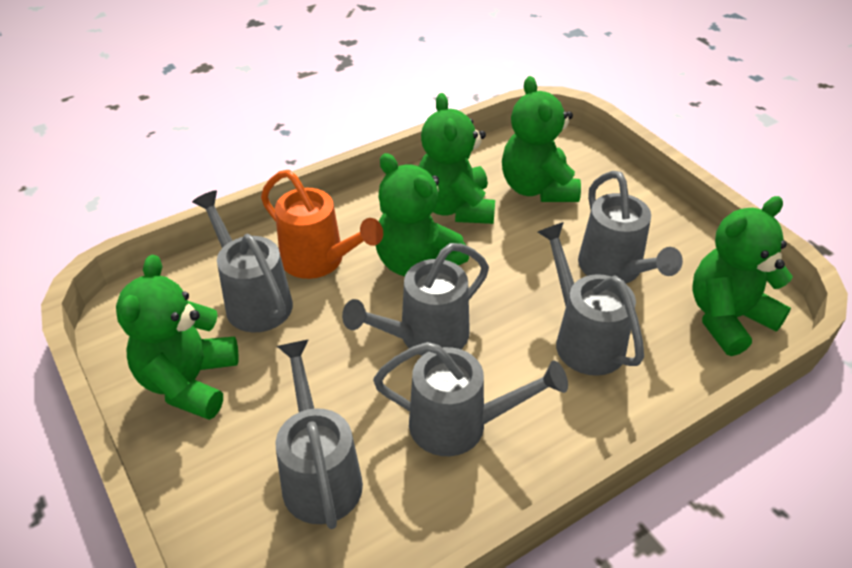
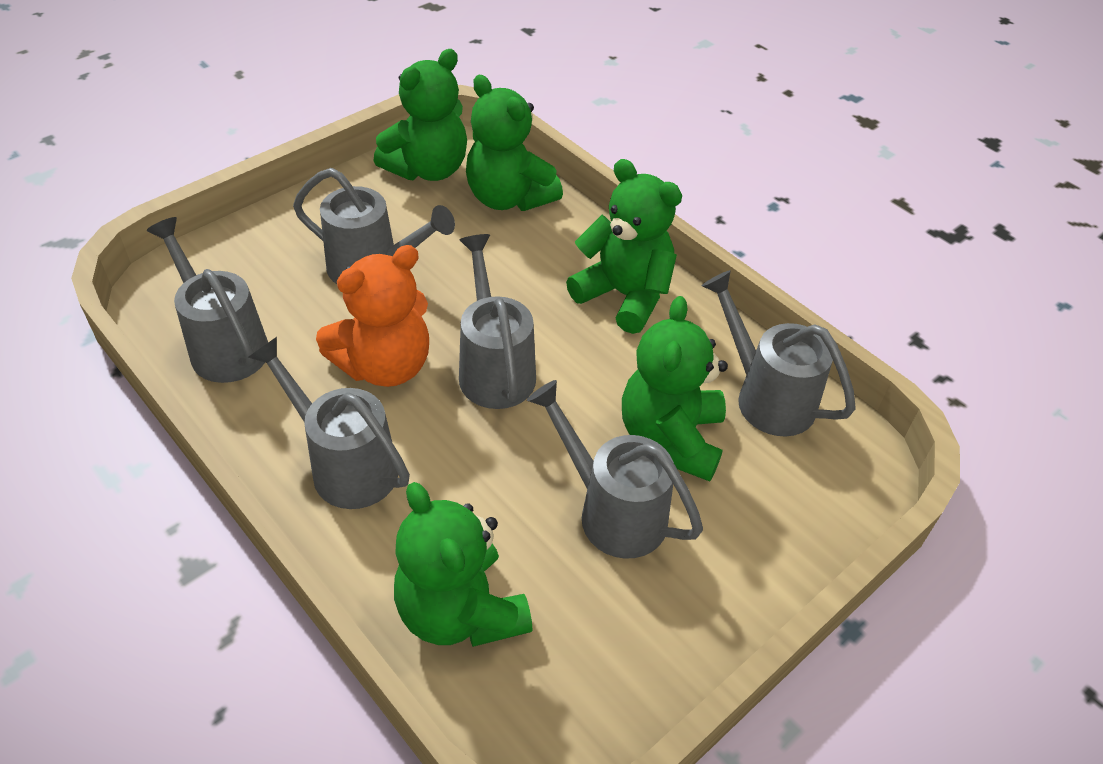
orange teddy bear: 0 -> 1
orange watering can: 1 -> 0

